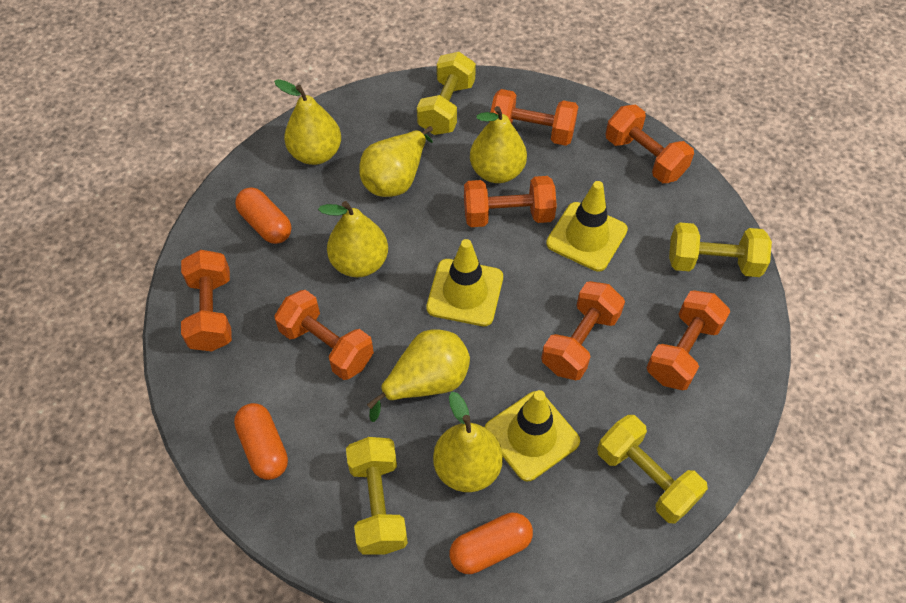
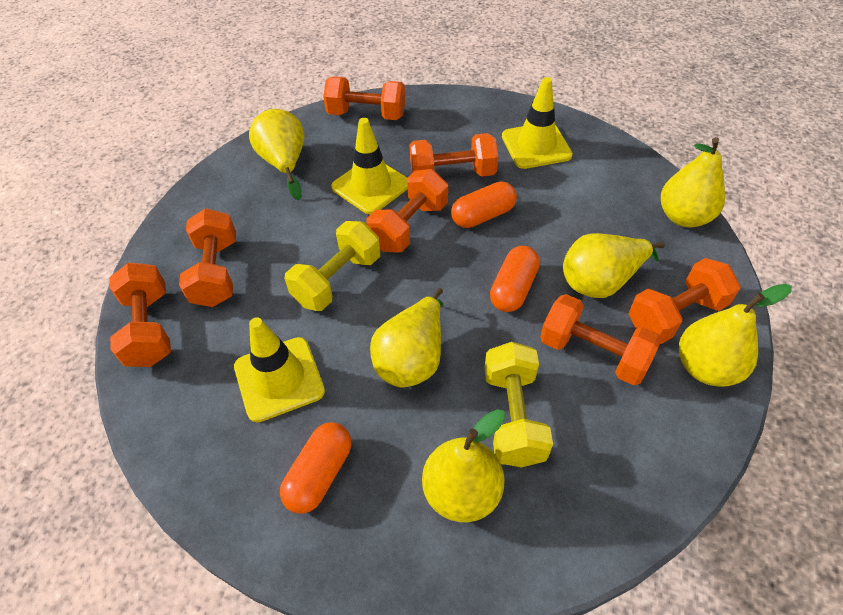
yellow dumbbell: 4 -> 2

